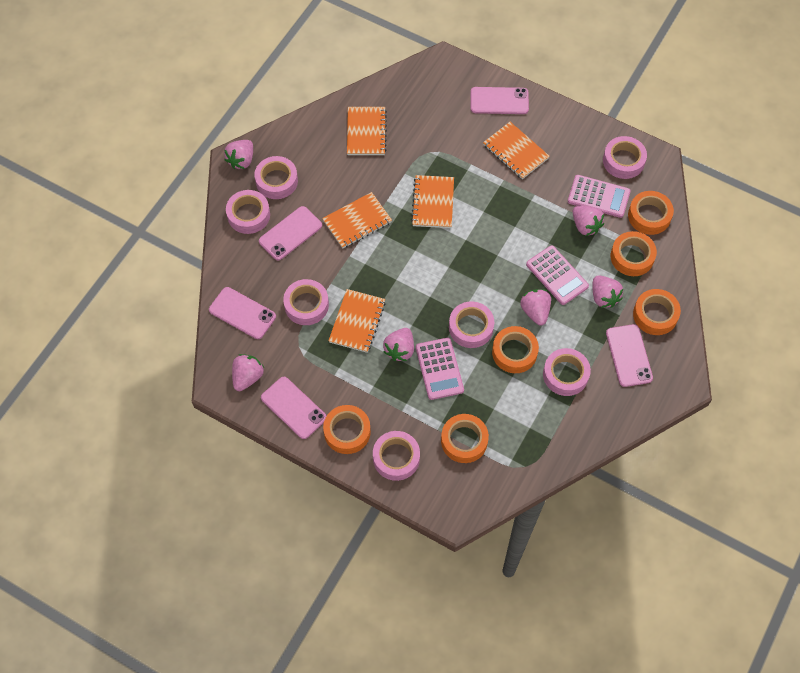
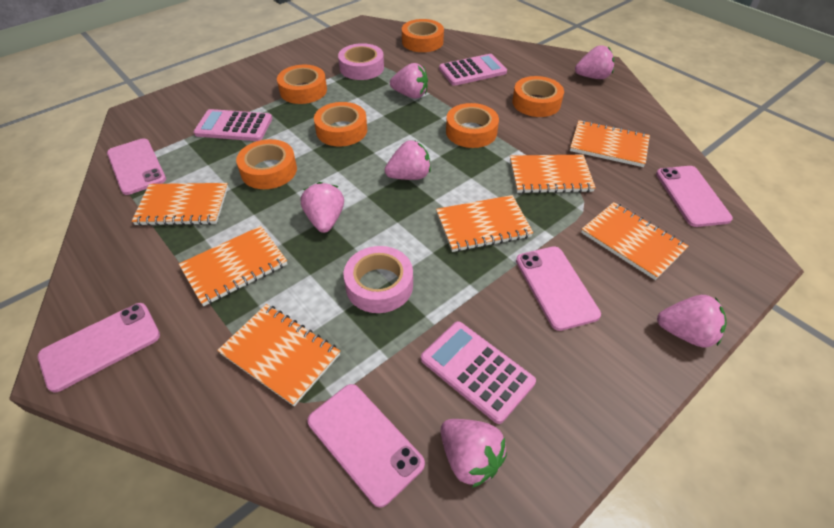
orange notebook: 5 -> 7
pink tape: 7 -> 2

